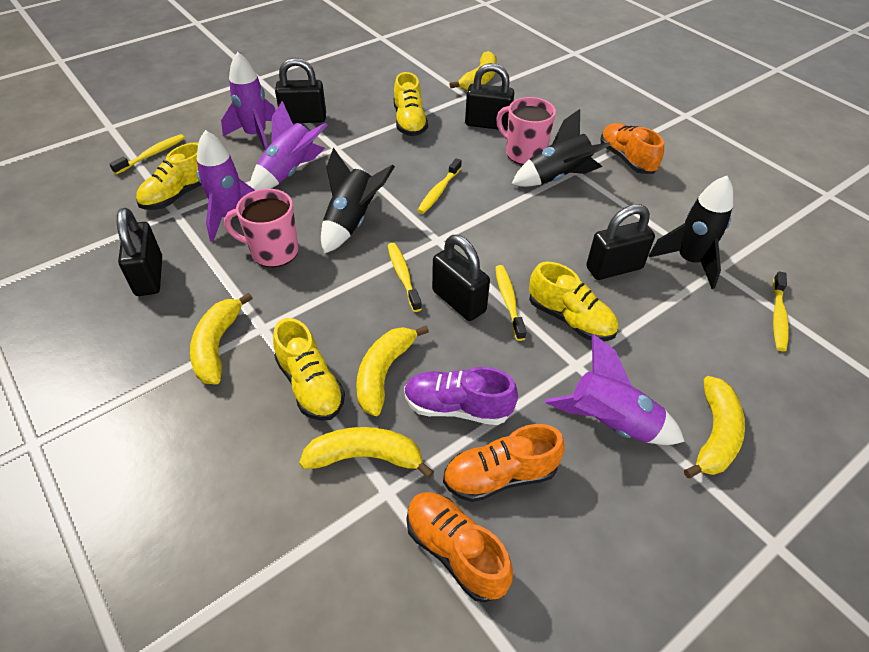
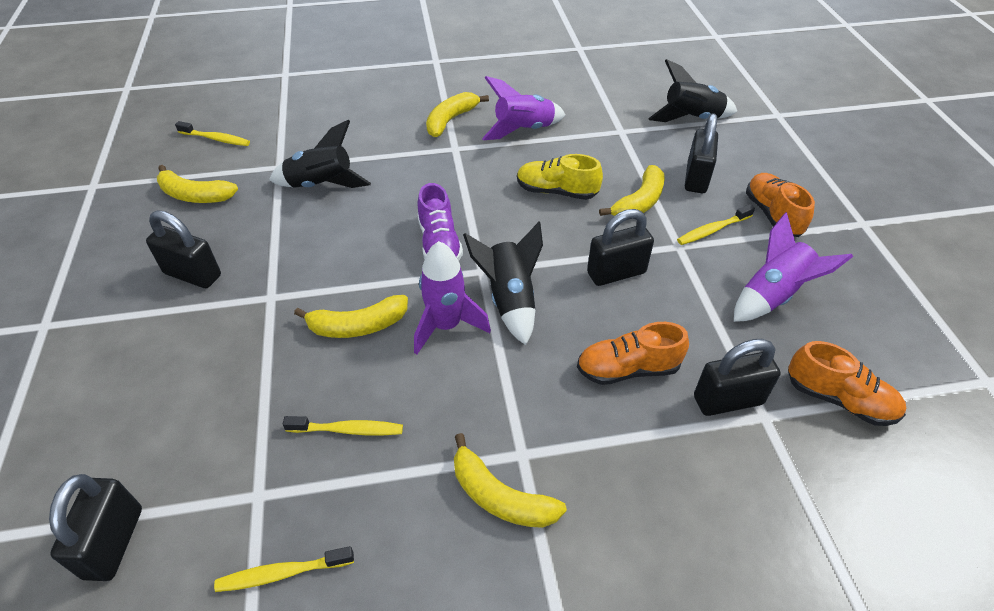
pink mug: 2 -> 0
purple rocket: 4 -> 3
yellow shoe: 4 -> 1
yellow toothbrush: 5 -> 4

